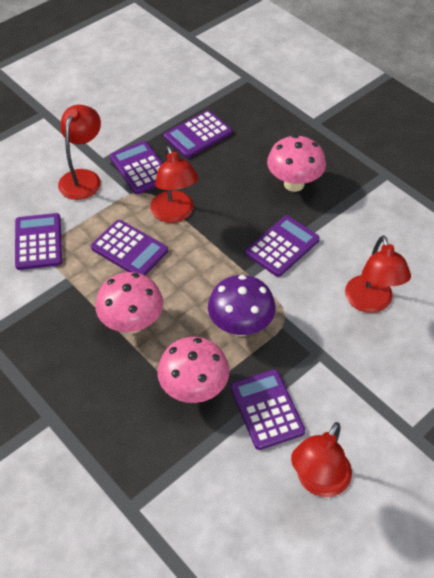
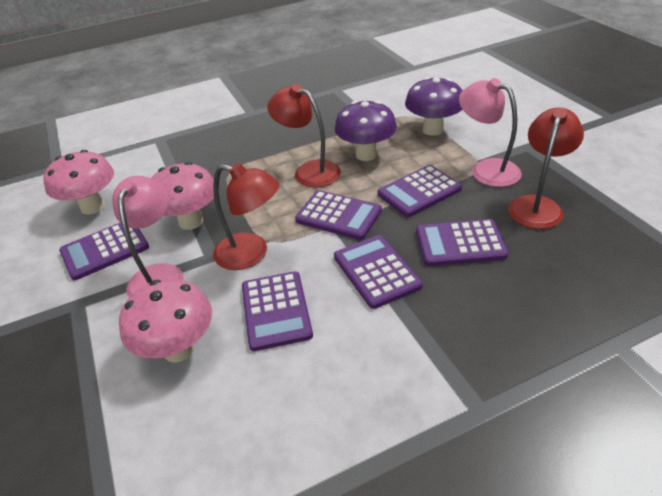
pink lamp: 0 -> 2
purple mushroom: 1 -> 2
red lamp: 4 -> 3

